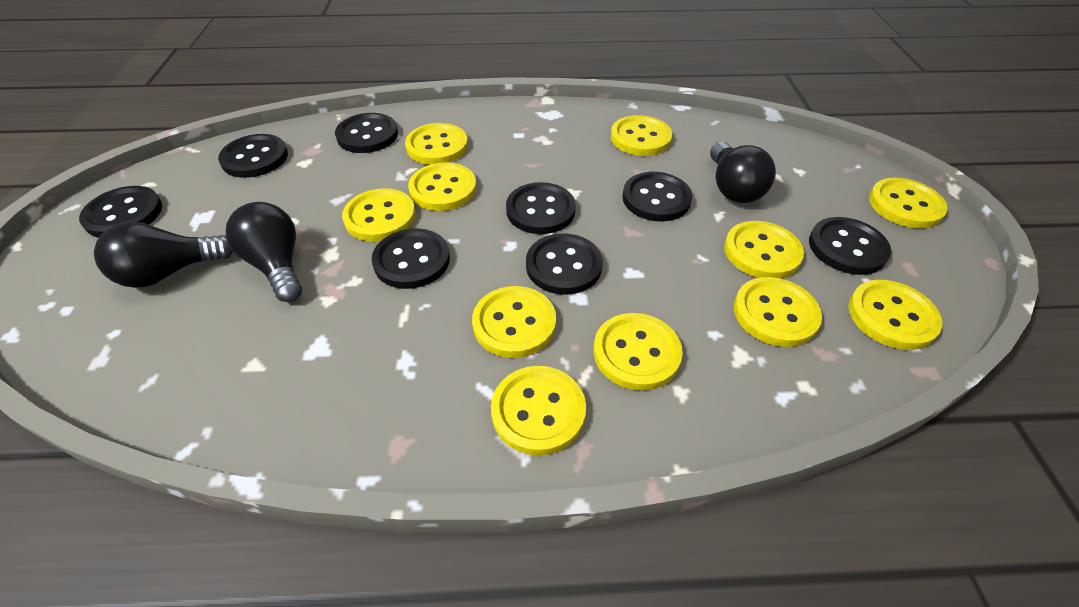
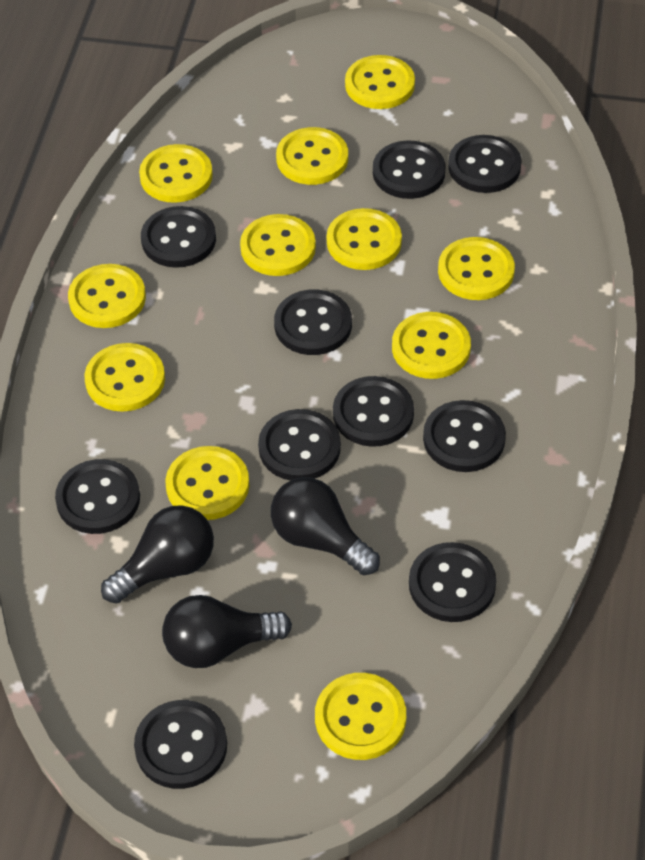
black button: 8 -> 10

